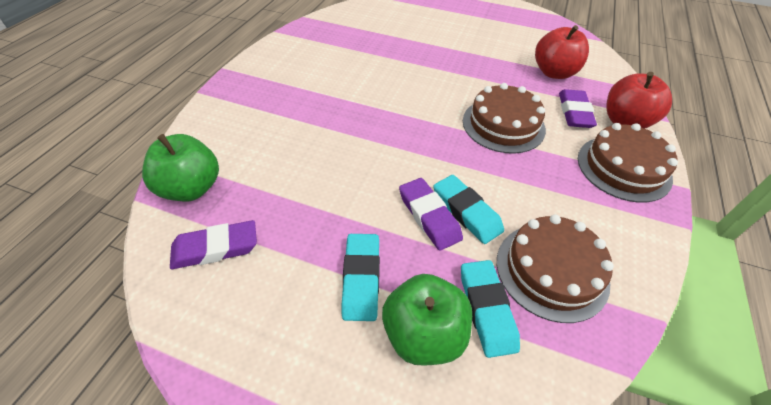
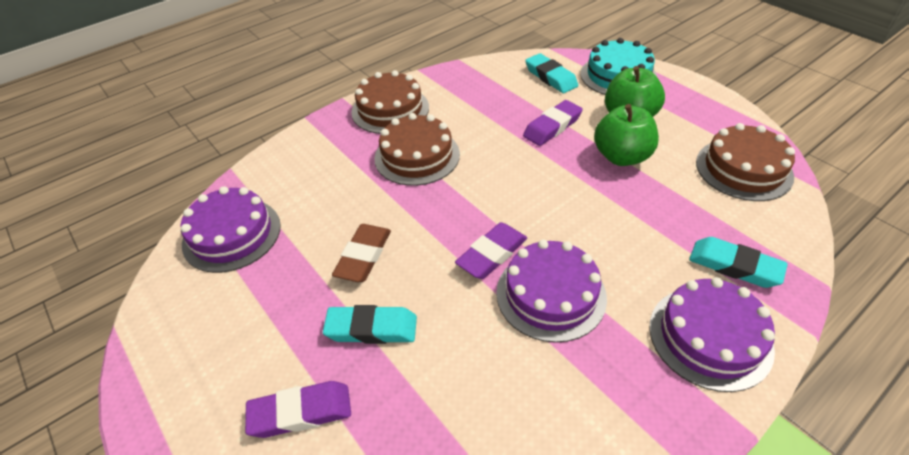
brown eraser: 0 -> 1
purple cake: 0 -> 3
red apple: 2 -> 0
turquoise cake: 0 -> 1

